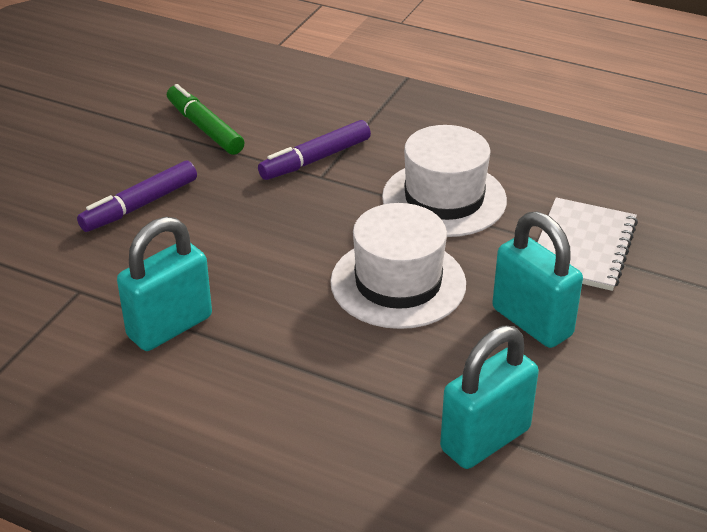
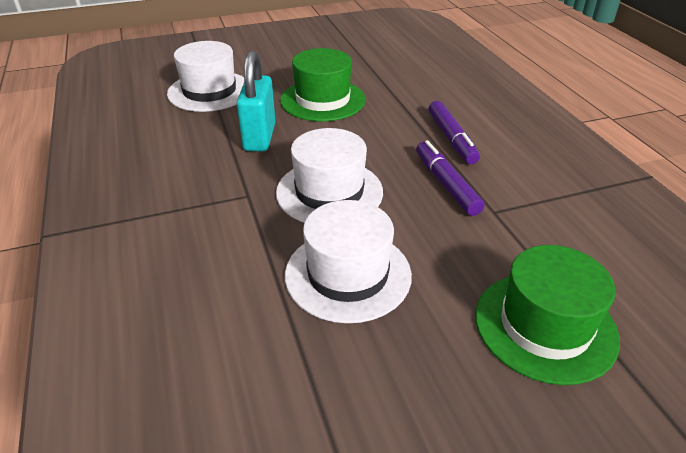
green hat: 0 -> 2
green marker: 1 -> 0
turquoise padlock: 3 -> 1
white hat: 2 -> 3
white notebook: 1 -> 0

